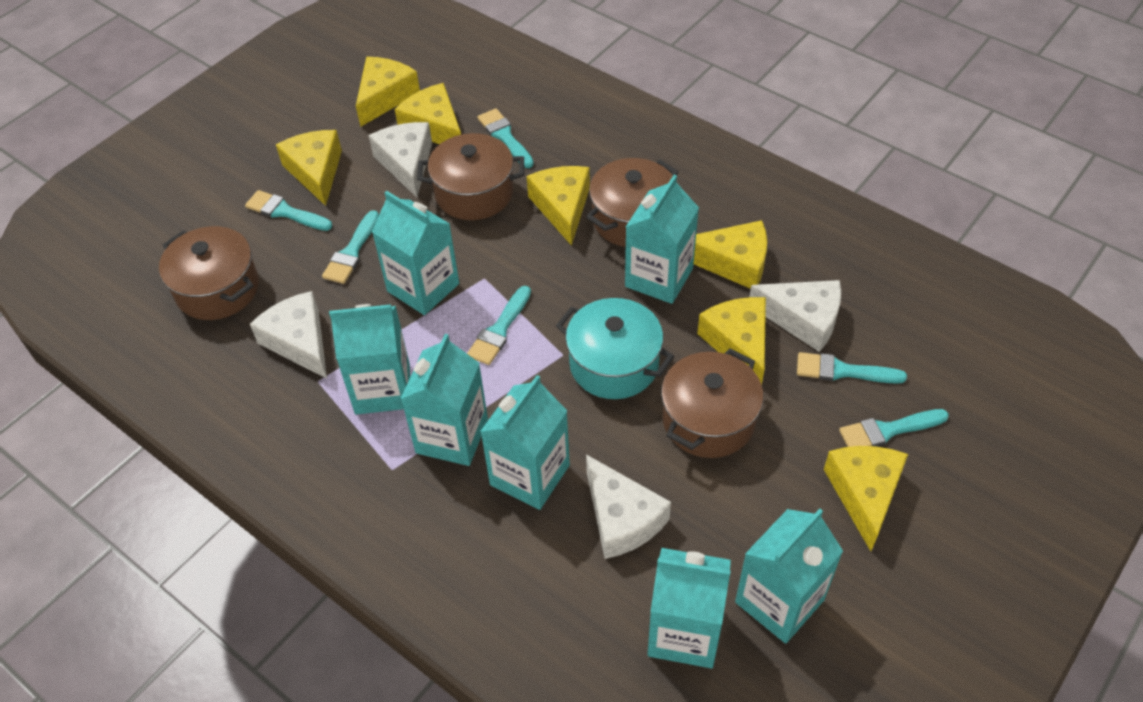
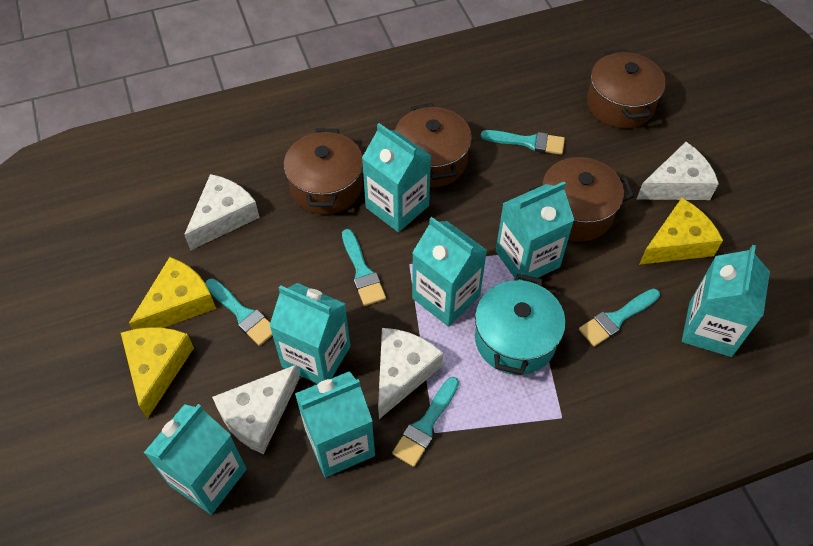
turquoise brush: 6 -> 5
yellow cheese: 7 -> 3

